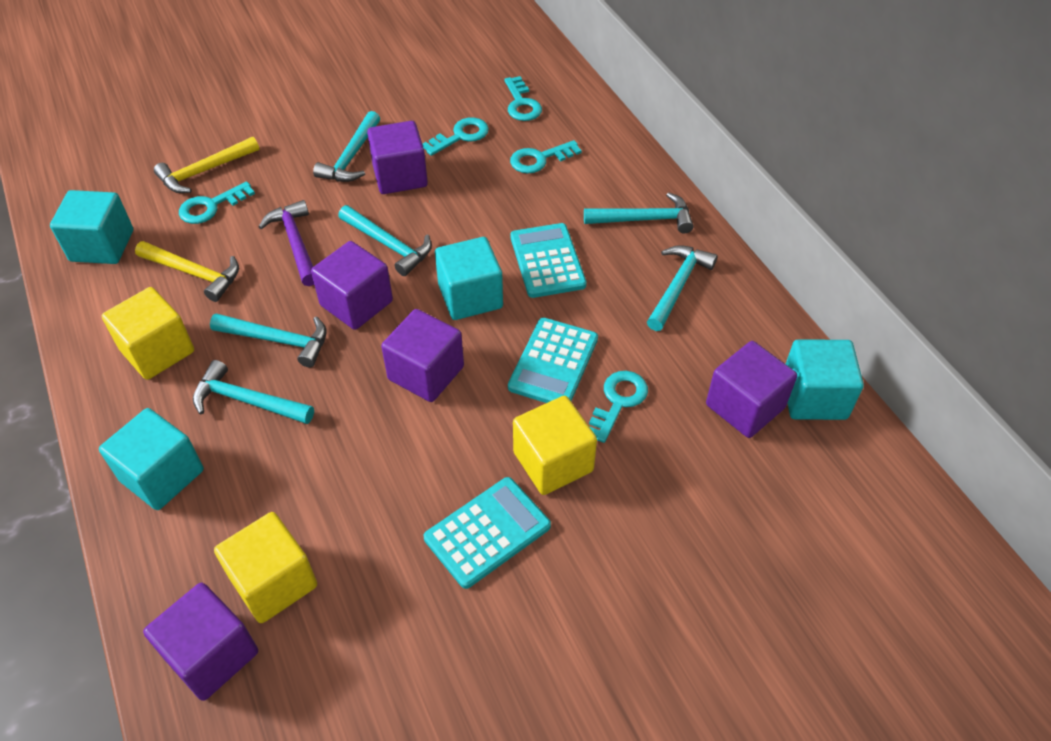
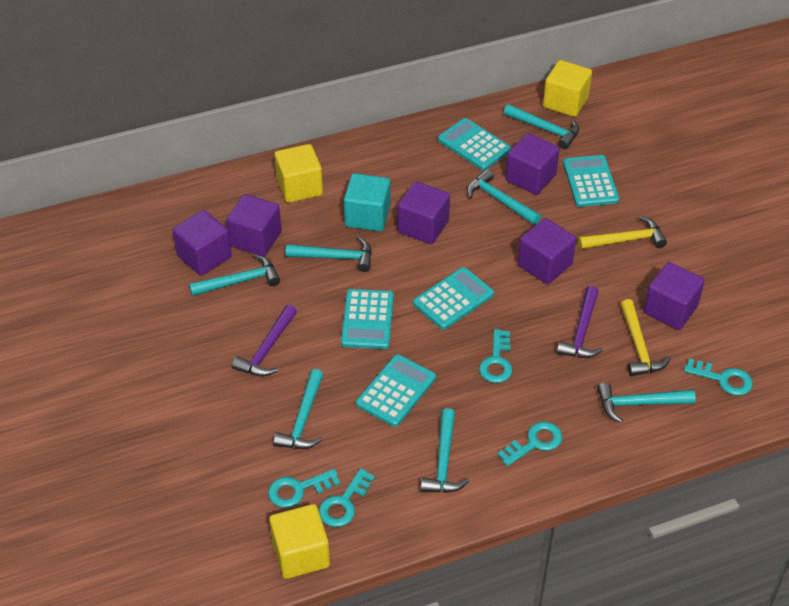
purple cube: 5 -> 6
purple hammer: 1 -> 2
turquoise calculator: 3 -> 5
turquoise cube: 4 -> 1
turquoise hammer: 6 -> 7

